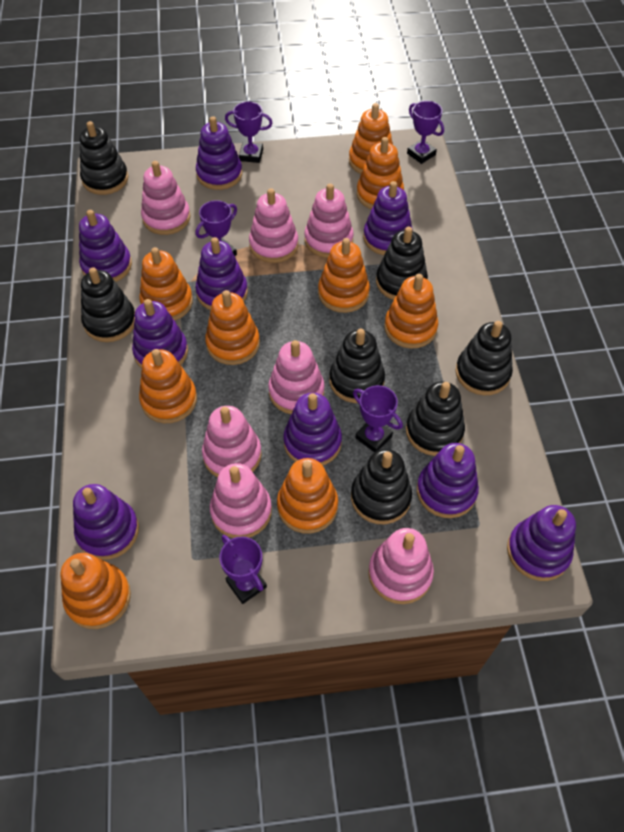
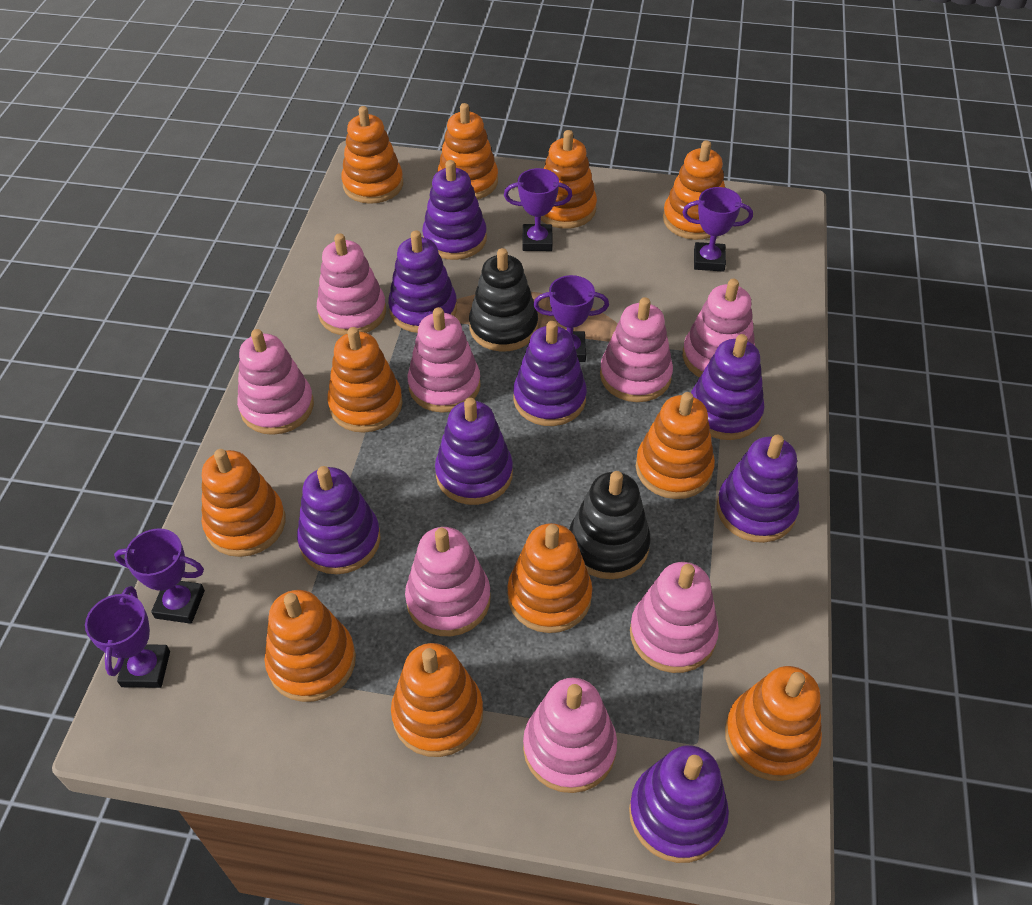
black stacking toy: 7 -> 2
orange stacking toy: 9 -> 11
pink stacking toy: 7 -> 8
purple stacking toy: 9 -> 8

